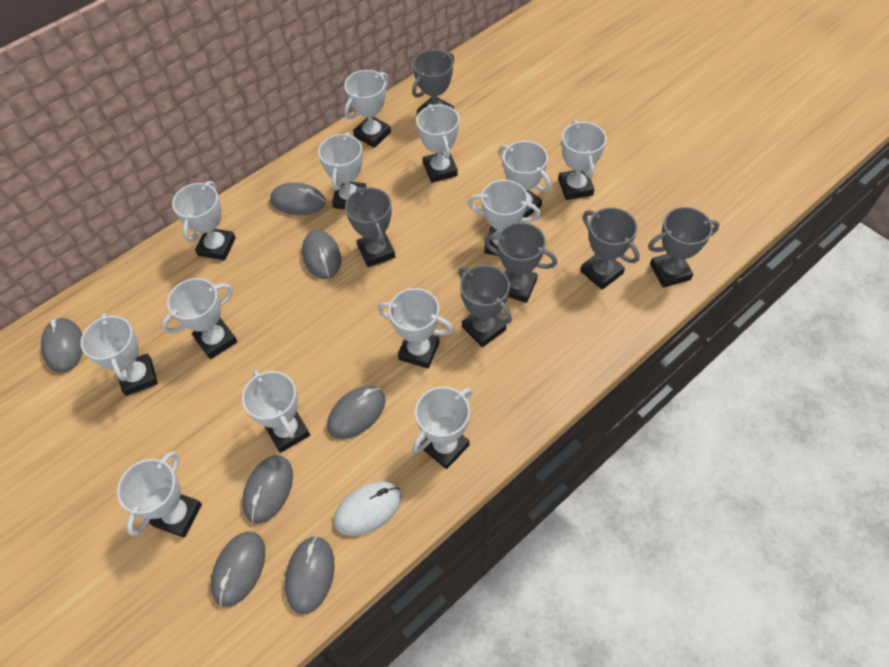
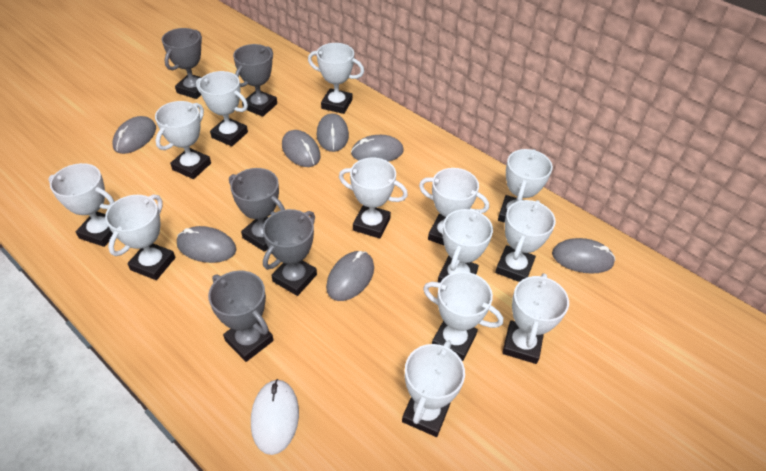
grey trophy: 6 -> 5

